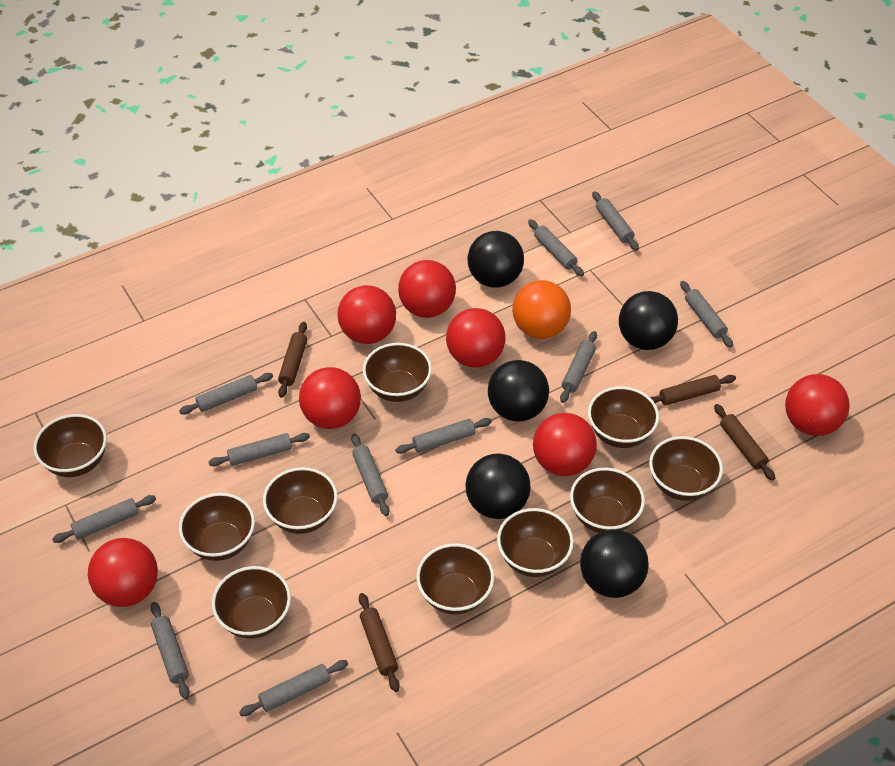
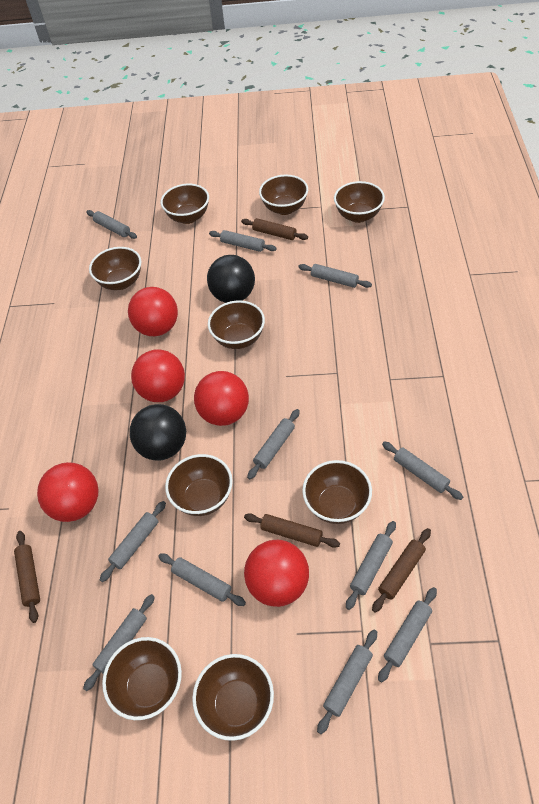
black ball: 5 -> 2
brown bowl: 10 -> 9
orange ball: 1 -> 0
red ball: 7 -> 5

